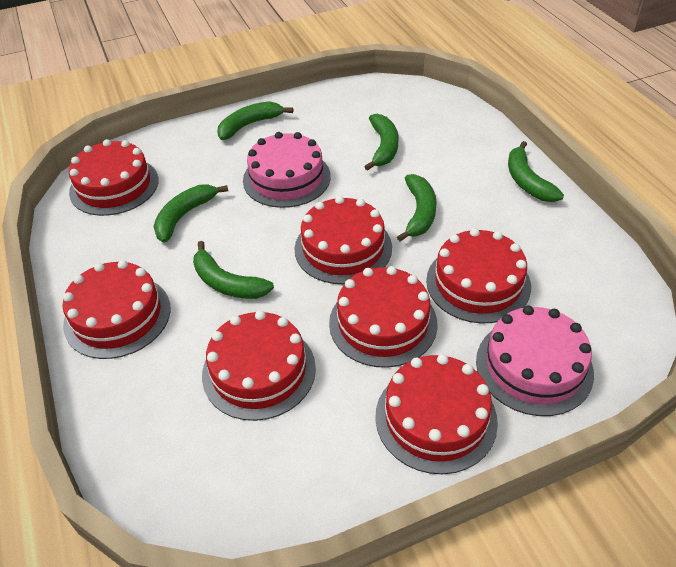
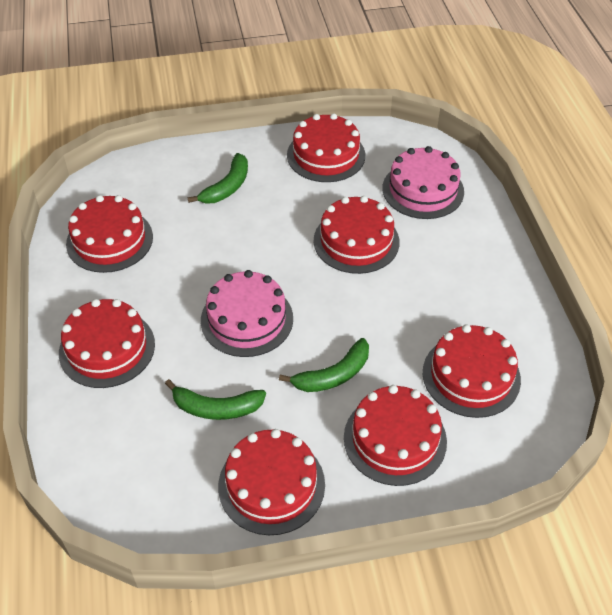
green banana: 6 -> 3

